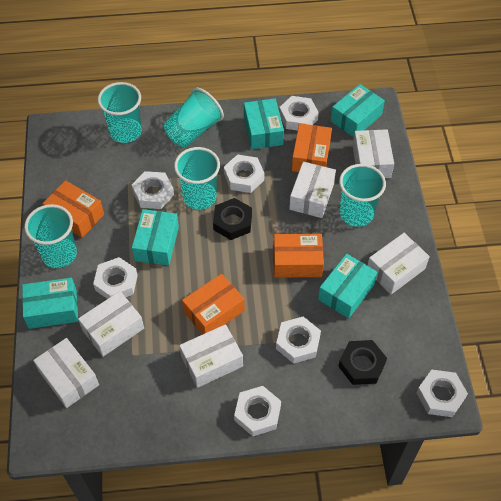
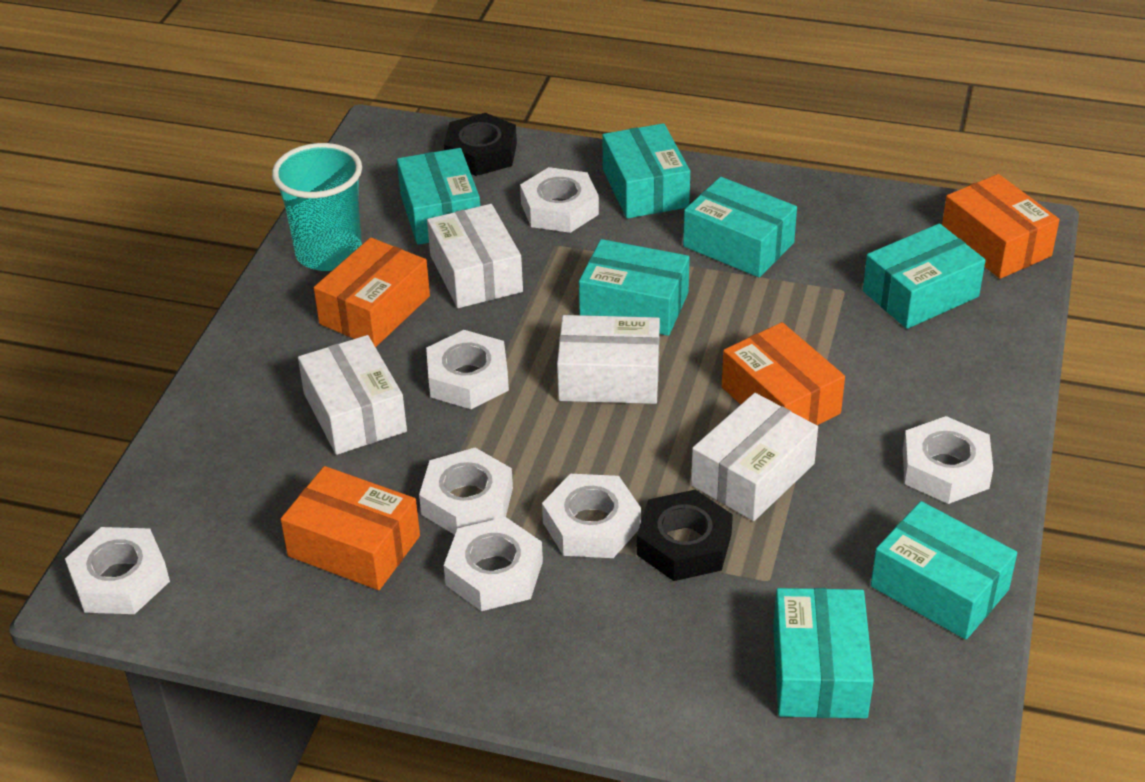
turquoise box: 5 -> 7
turquoise cup: 5 -> 1
white box: 6 -> 4

